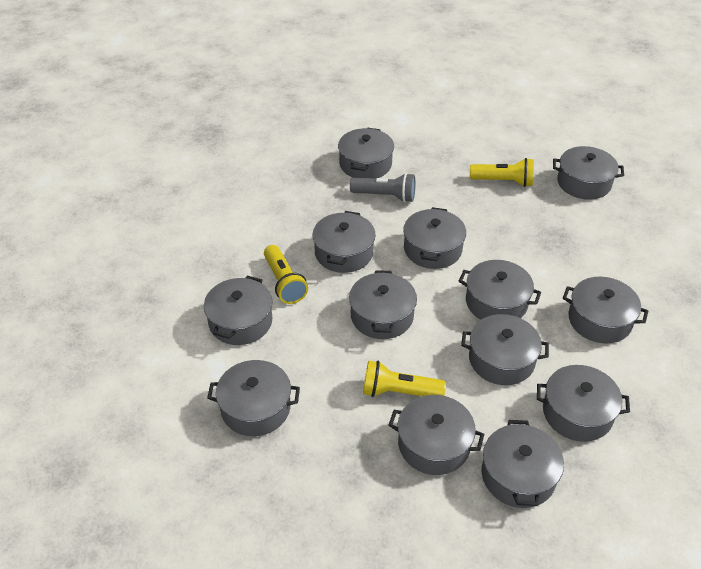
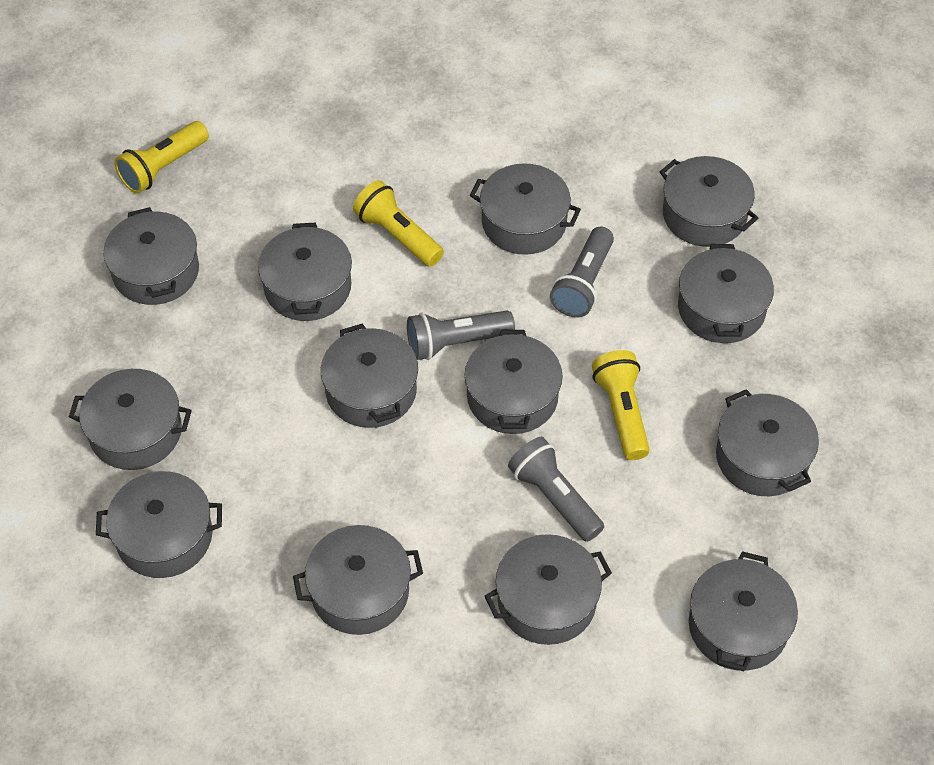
grey flashlight: 1 -> 3

